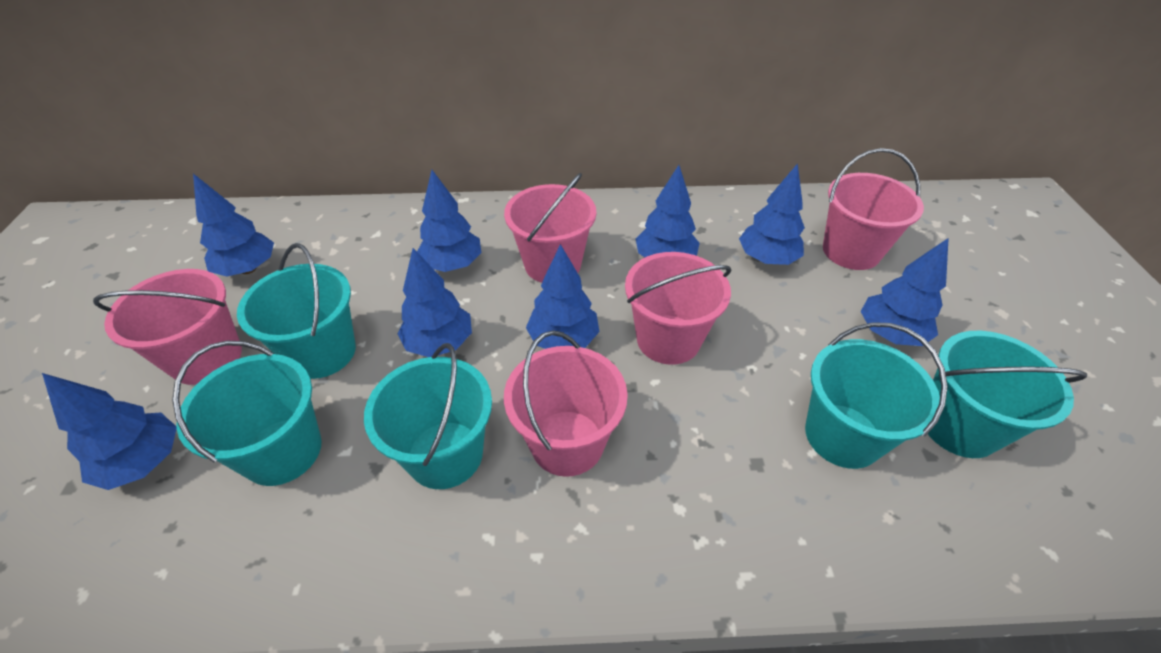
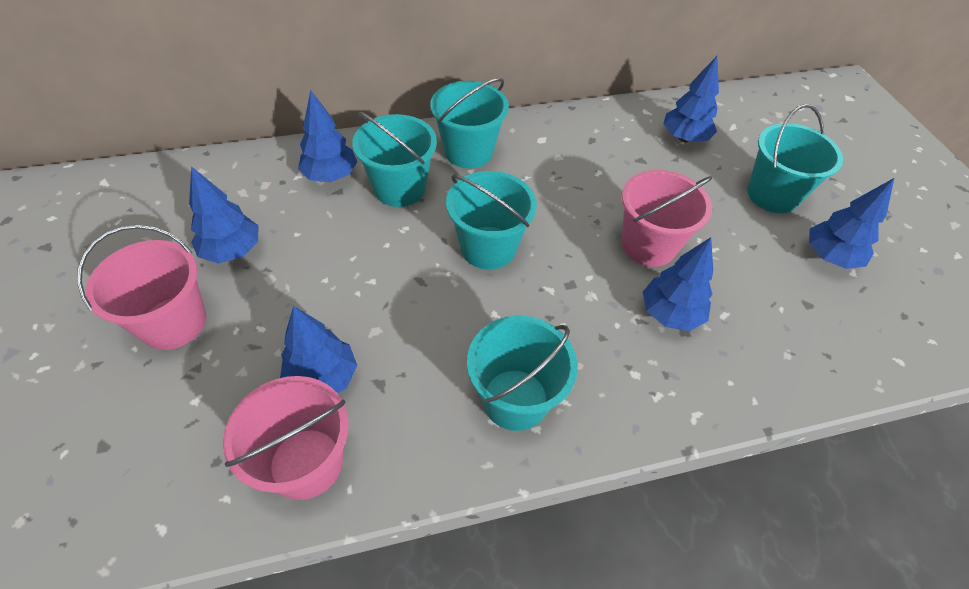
blue tree: 8 -> 6
pink bucket: 5 -> 3

